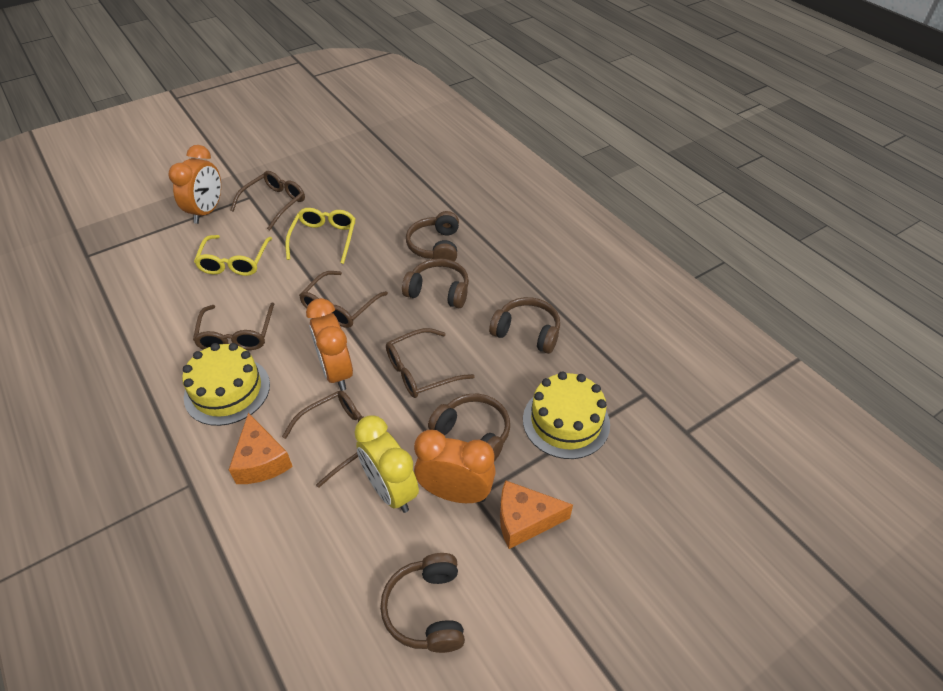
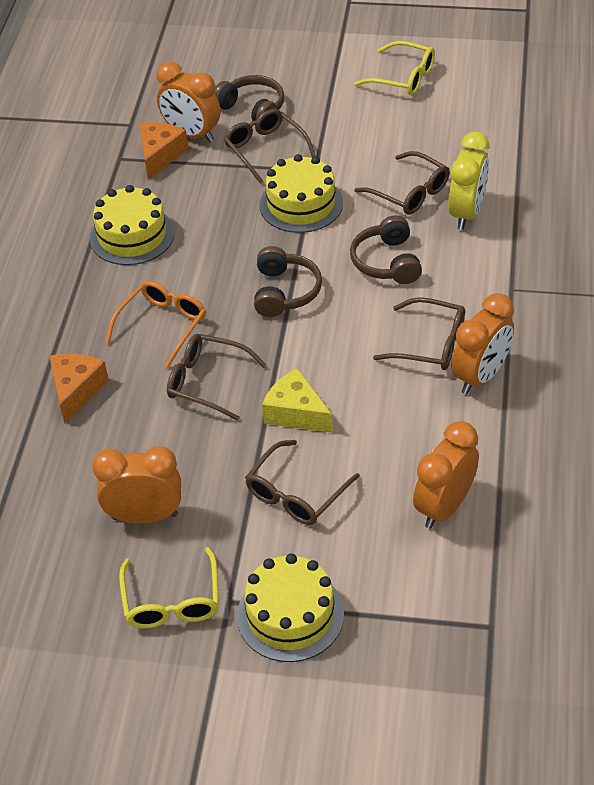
brown headphones: 5 -> 3
orange clock: 3 -> 4
orange glasses: 0 -> 1
yellow cake: 2 -> 3
yellow cheese: 0 -> 1

